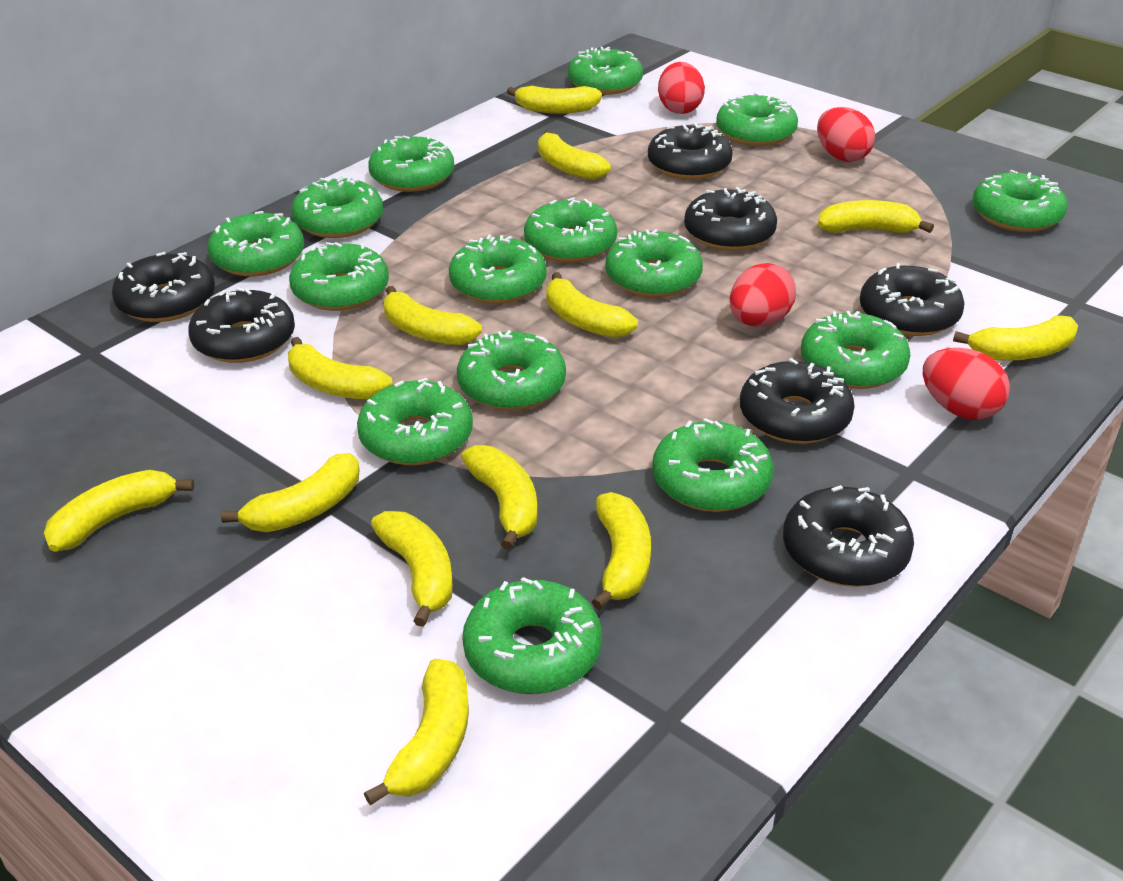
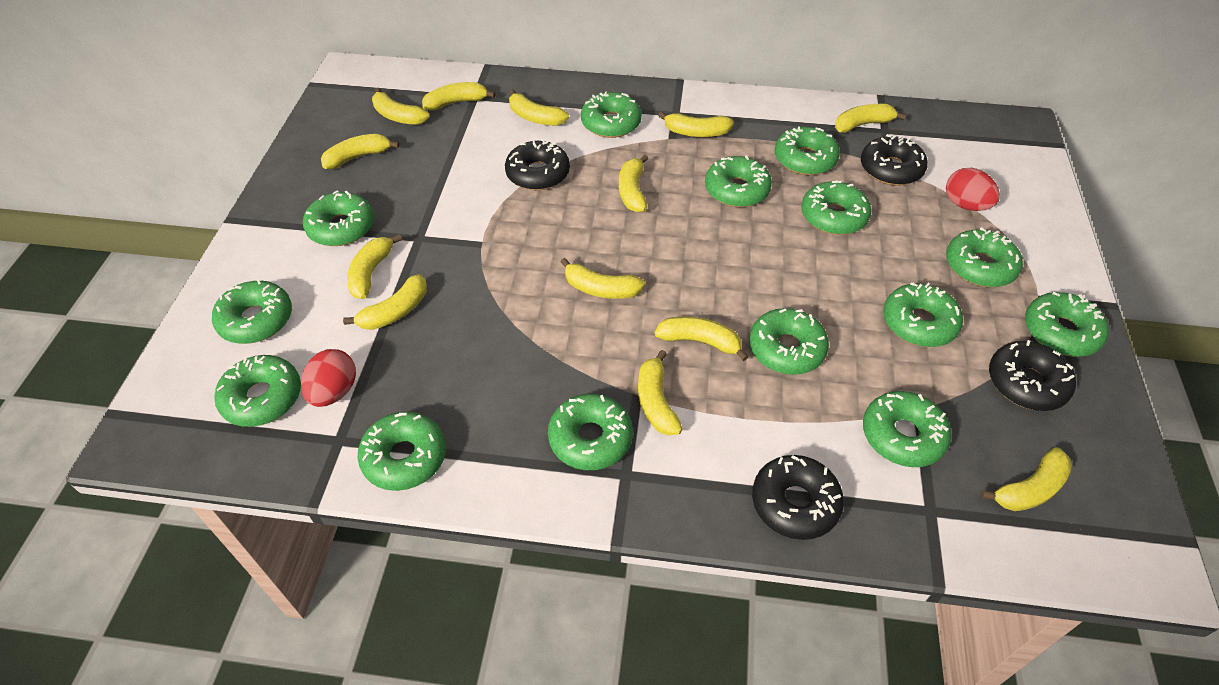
black donut: 7 -> 4
green donut: 15 -> 14
red egg: 4 -> 2

